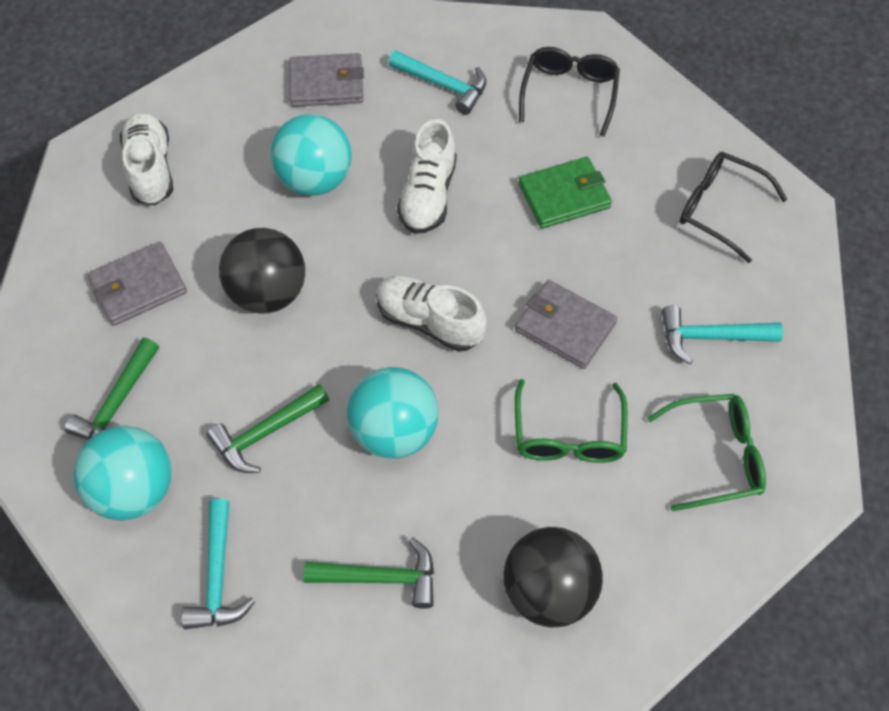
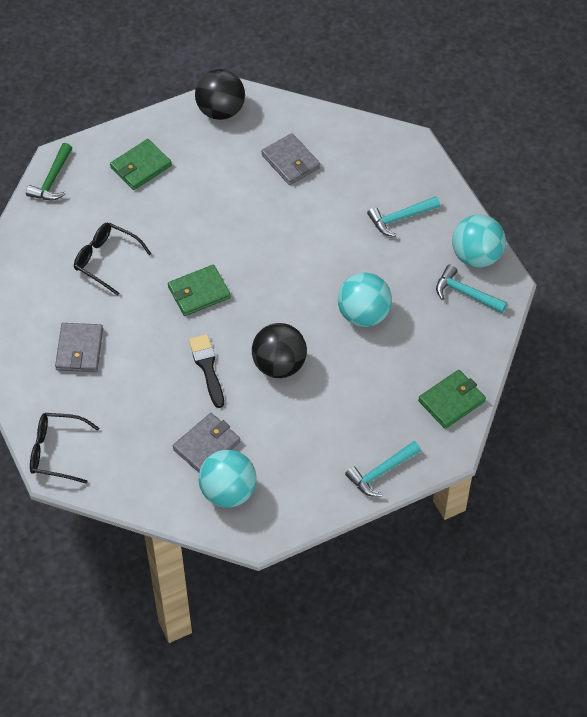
black brush: 0 -> 1
green glasses: 2 -> 0
green hammer: 3 -> 1
green wallet: 1 -> 3
white shoe: 3 -> 0

